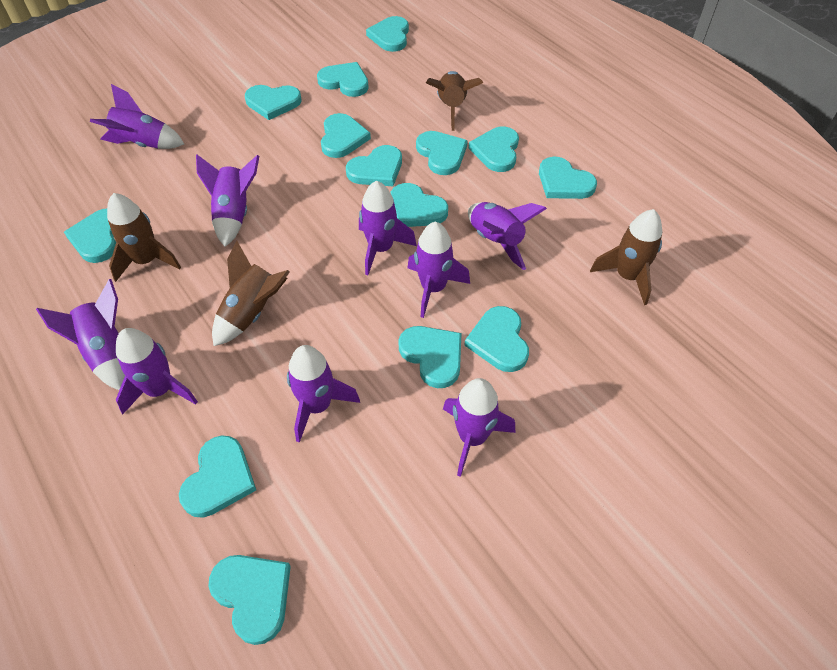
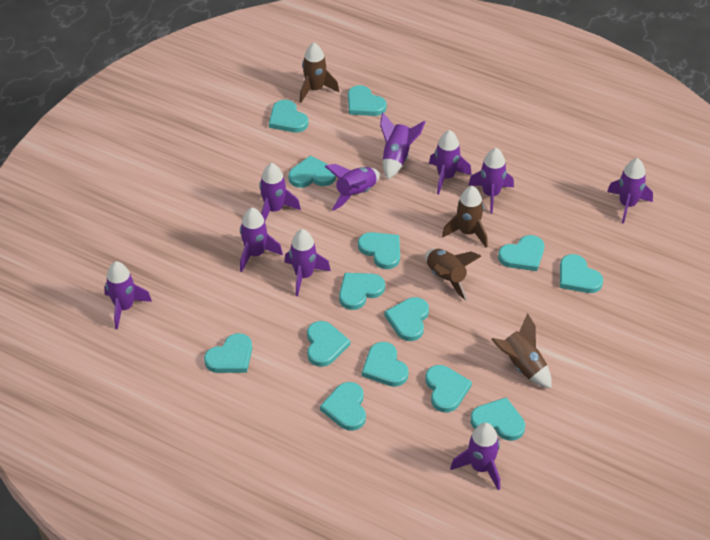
purple rocket: 9 -> 10

